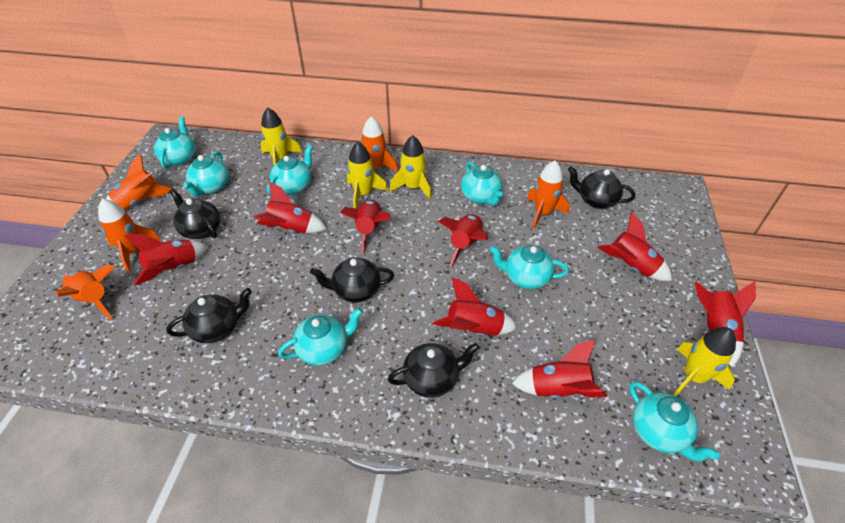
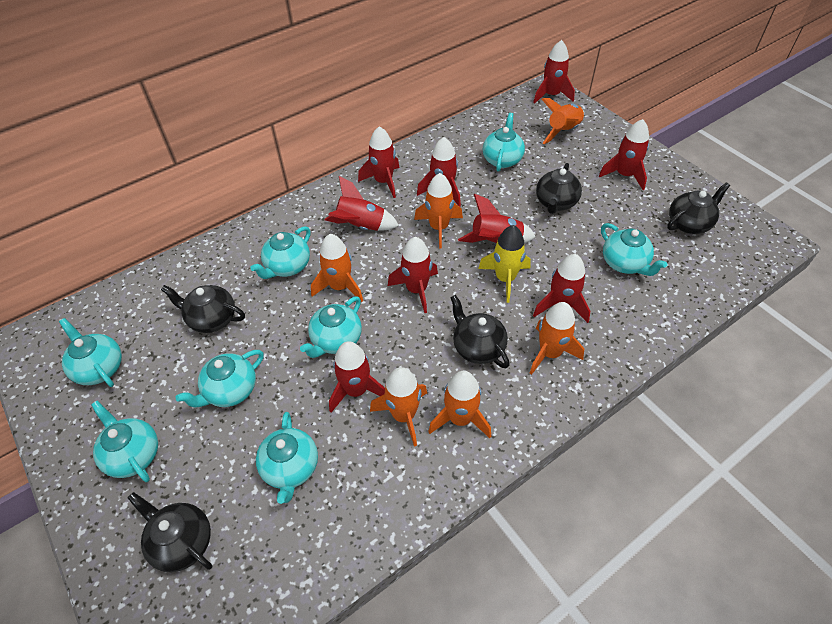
orange rocket: 5 -> 6
red rocket: 8 -> 9
turquoise teapot: 7 -> 8
yellow rocket: 4 -> 1

